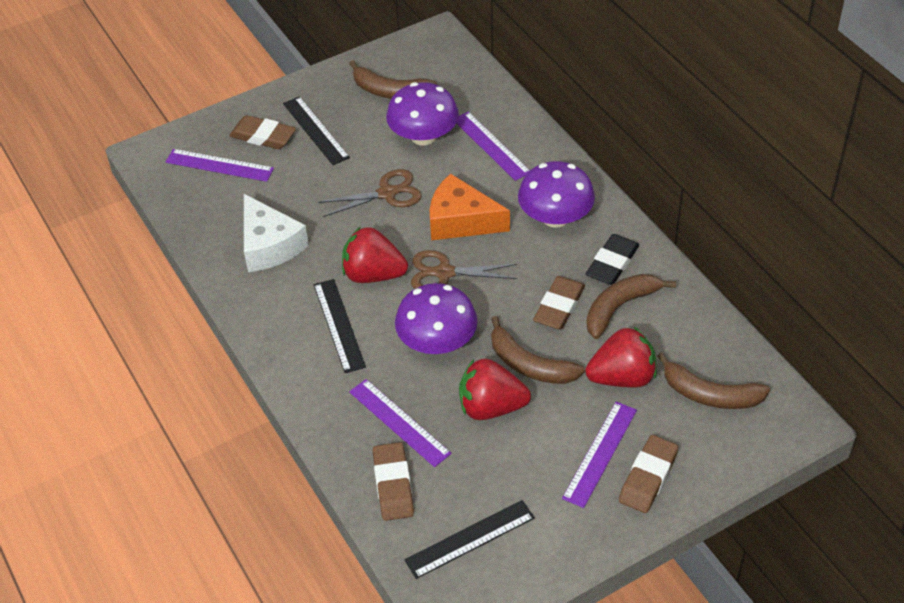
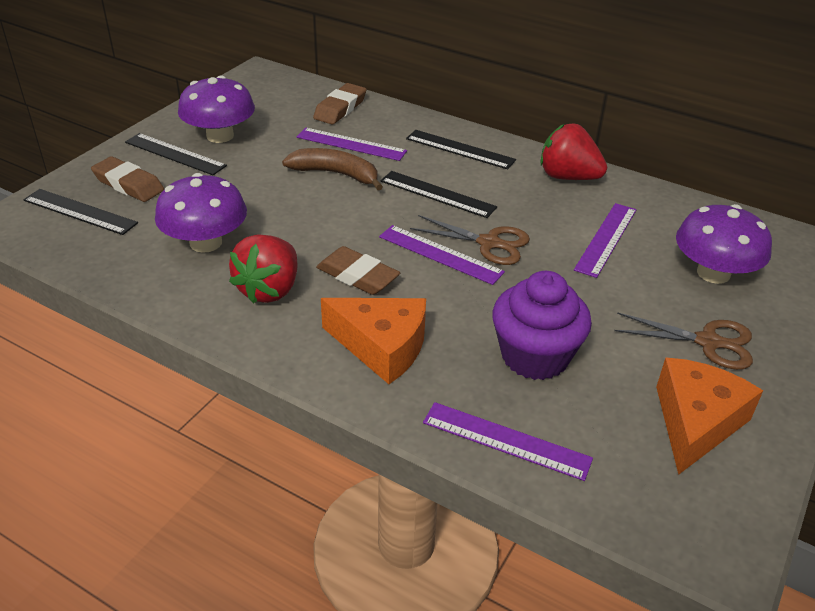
black eraser: 1 -> 0
black ruler: 3 -> 4
brown banana: 4 -> 1
brown eraser: 4 -> 3
orange cheese: 1 -> 2
purple cupcake: 0 -> 1
red strawberry: 3 -> 2
white cheese: 1 -> 0

